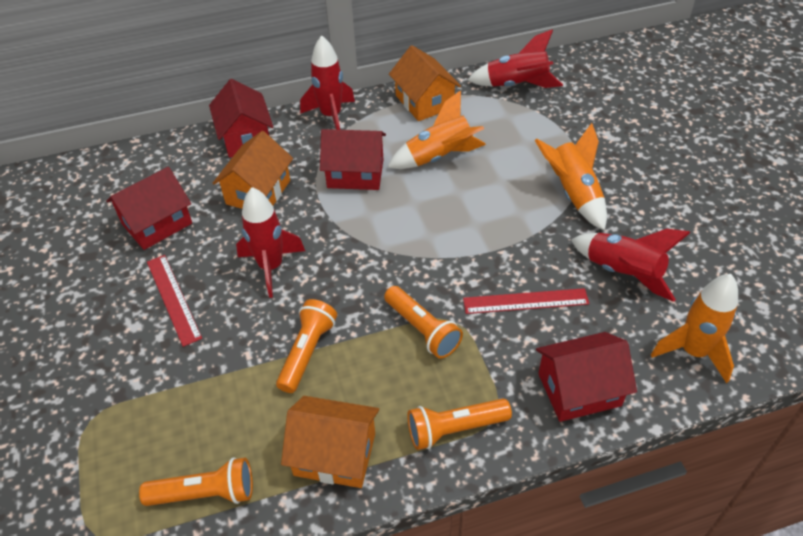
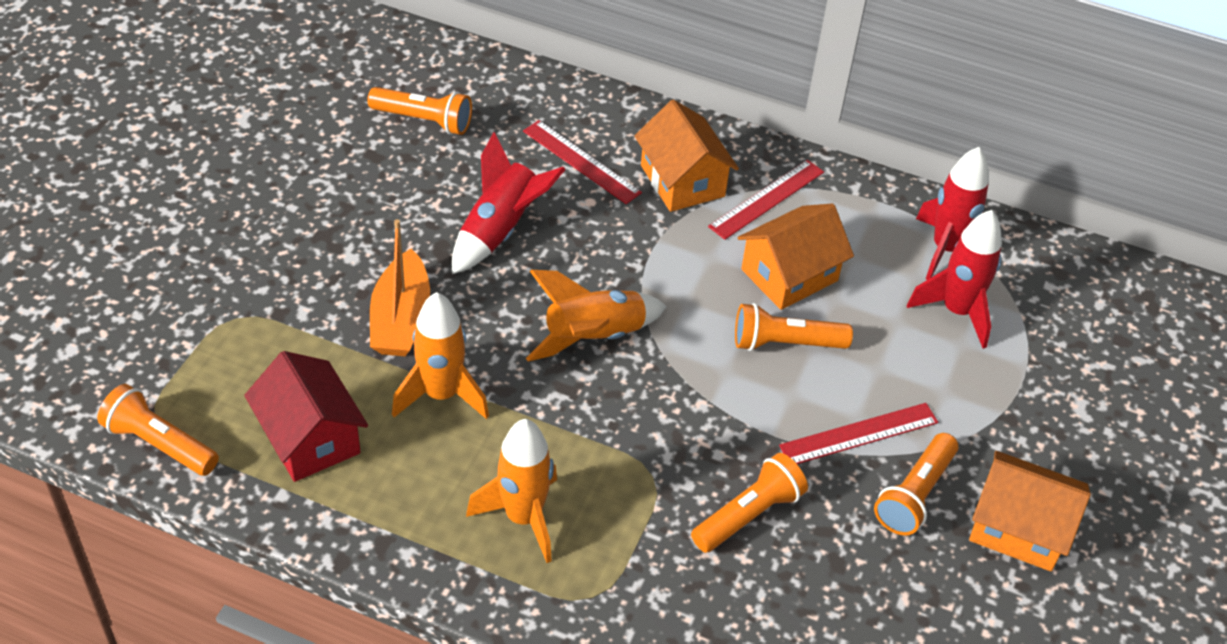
orange boat: 0 -> 1
orange flashlight: 4 -> 5
red house: 4 -> 1
red rocket: 4 -> 3
red ruler: 2 -> 3

